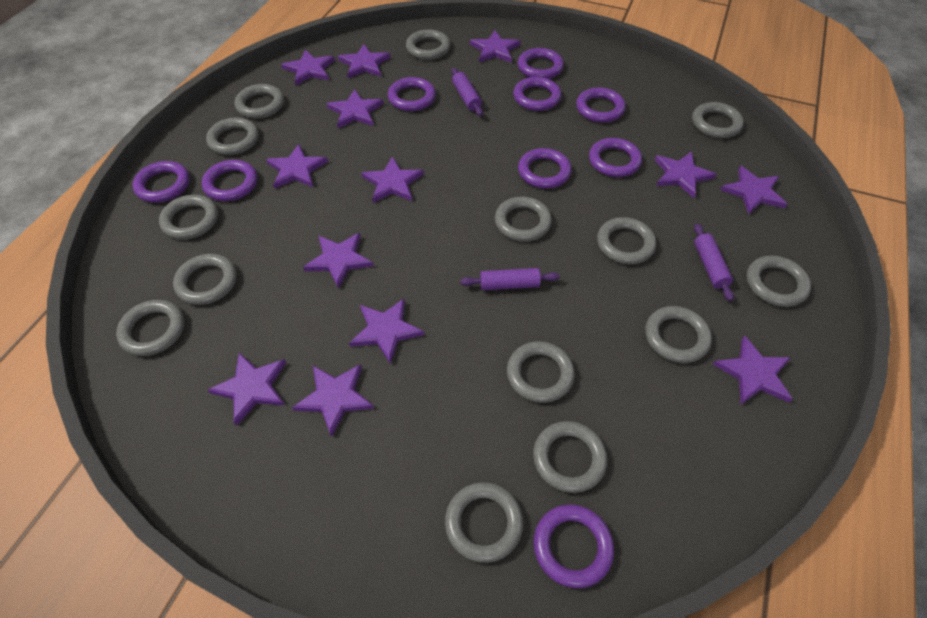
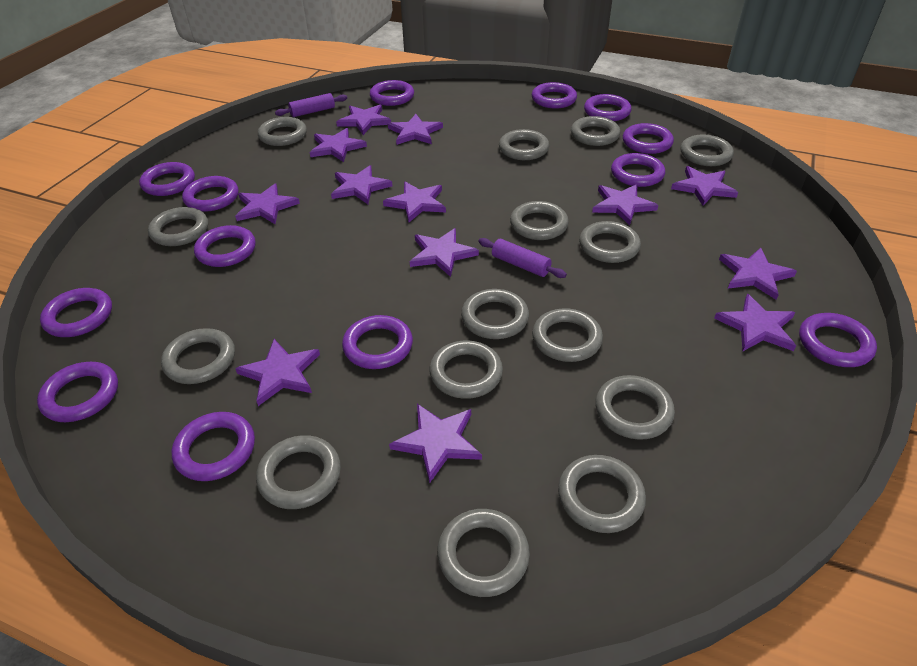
grey ring: 14 -> 15
purple ring: 9 -> 13
purple rolling pin: 3 -> 2

